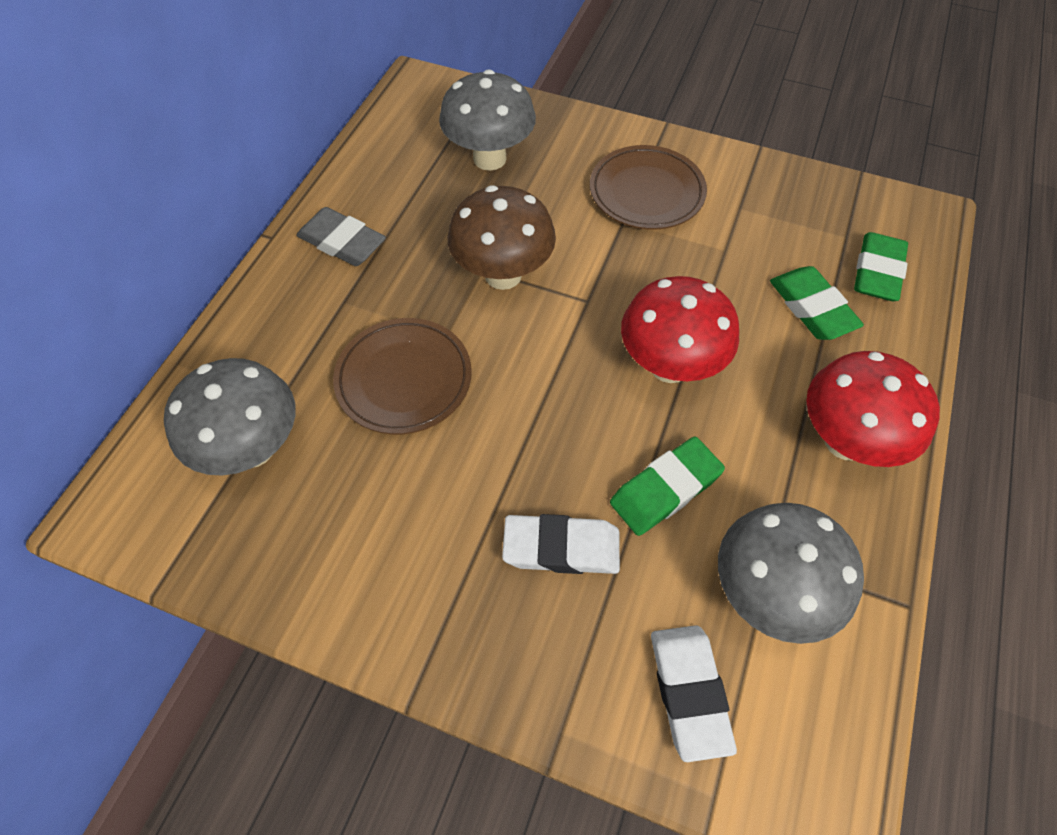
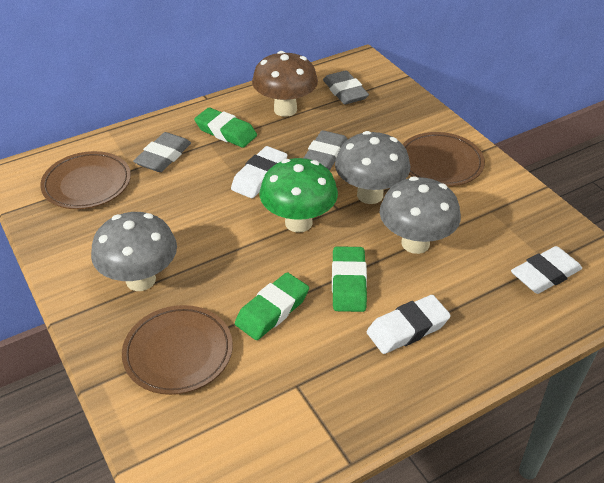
brown plate: 2 -> 3
green mushroom: 0 -> 1
grey eraser: 1 -> 3
red mushroom: 2 -> 0
white eraser: 2 -> 3

